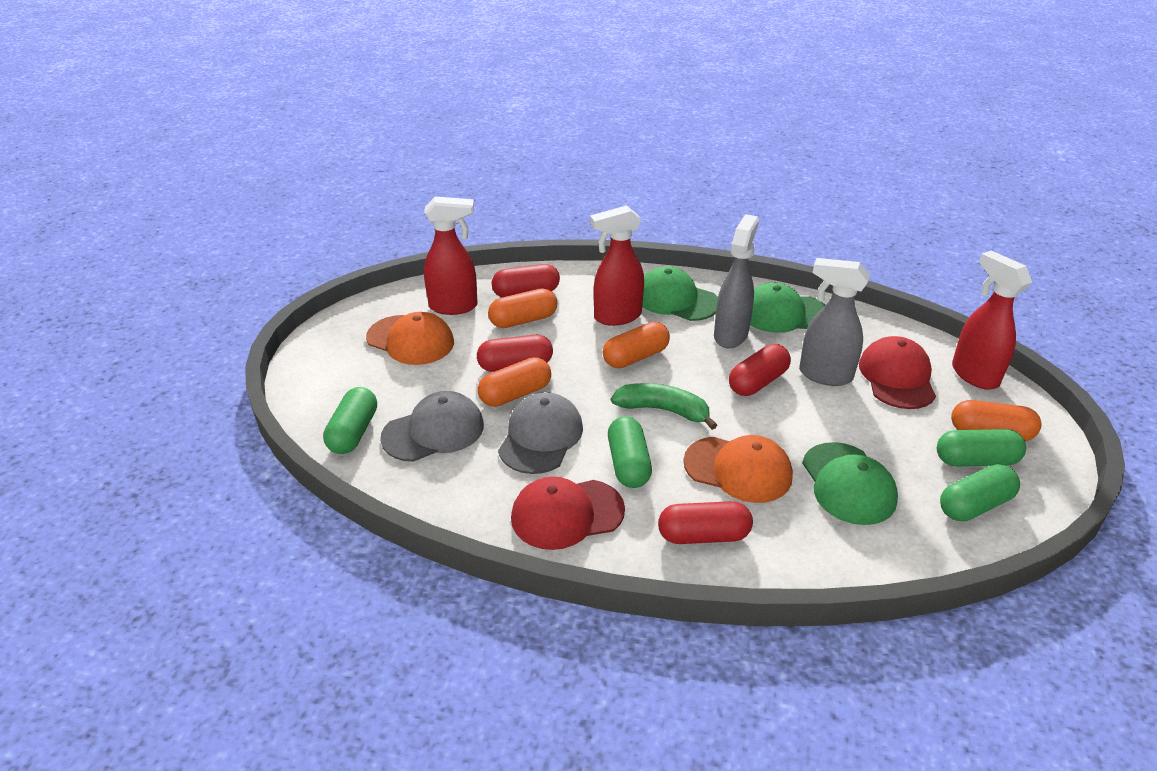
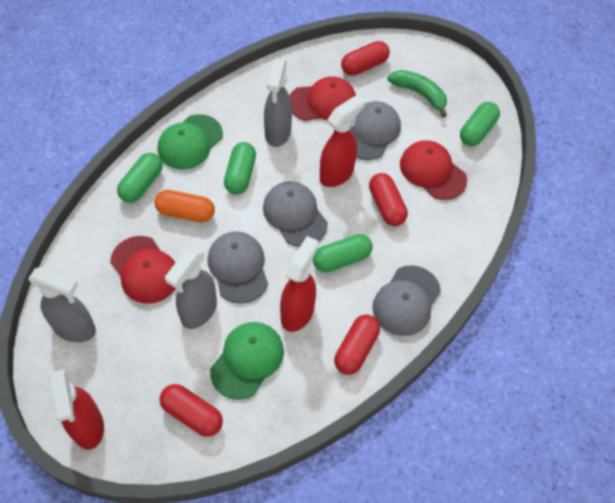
green cap: 3 -> 2
grey cap: 2 -> 4
grey spray bottle: 2 -> 3
orange cap: 2 -> 0
orange capsule: 4 -> 1
red cap: 2 -> 3

